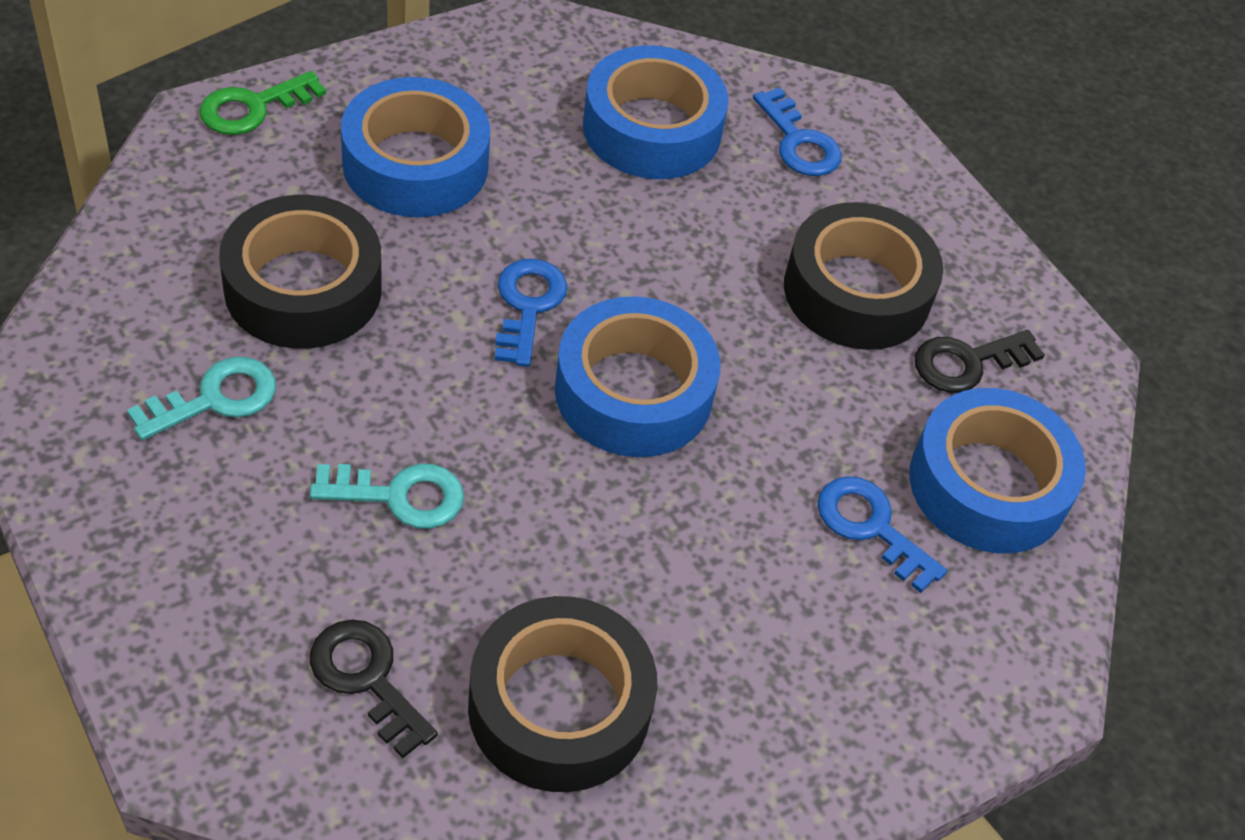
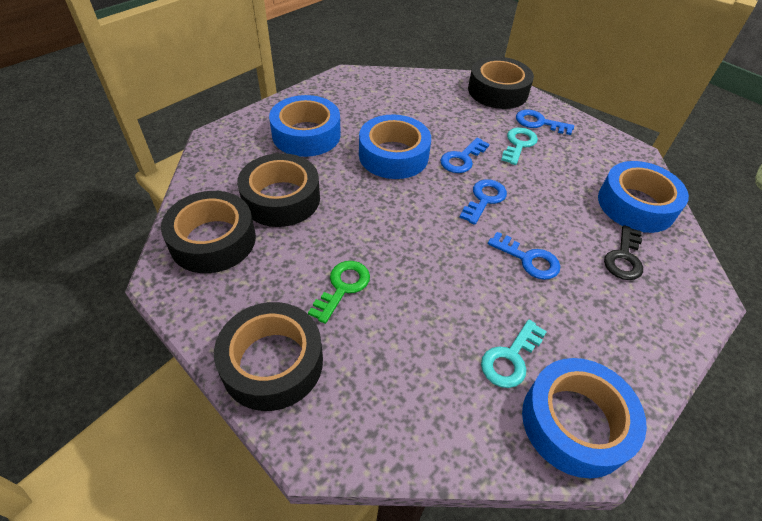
black key: 2 -> 1
black tape: 3 -> 4
blue key: 3 -> 4

